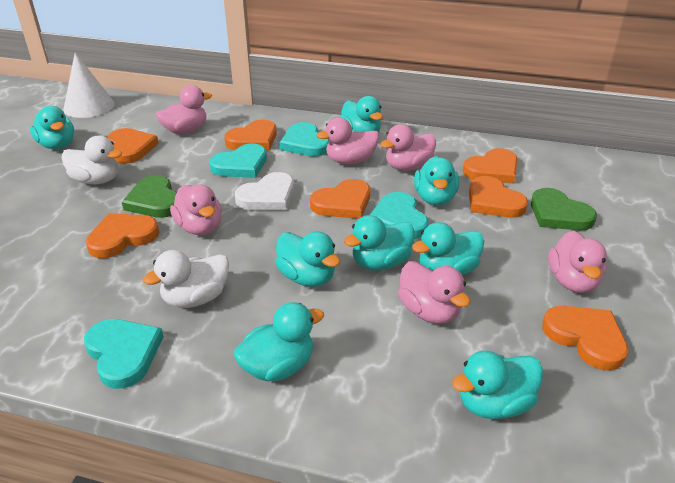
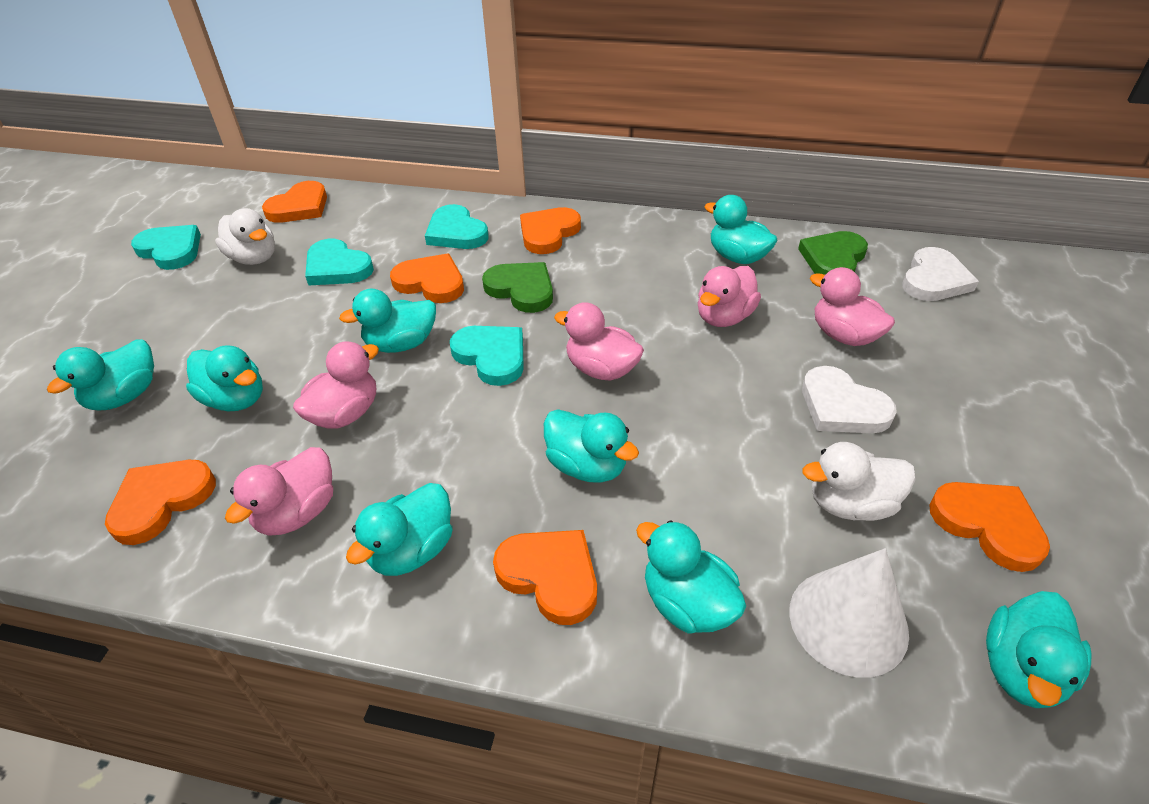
orange heart: 7 -> 6
pink duck: 6 -> 5
white heart: 1 -> 2

